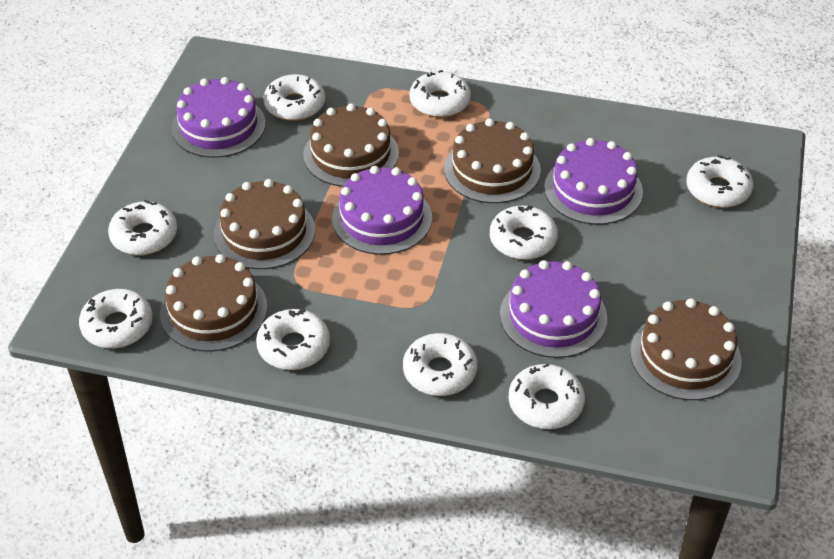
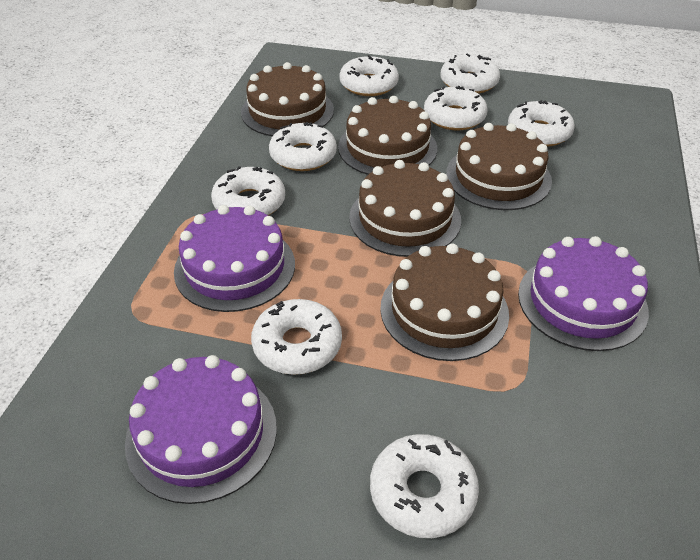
purple cake: 4 -> 3
white donut: 9 -> 8

